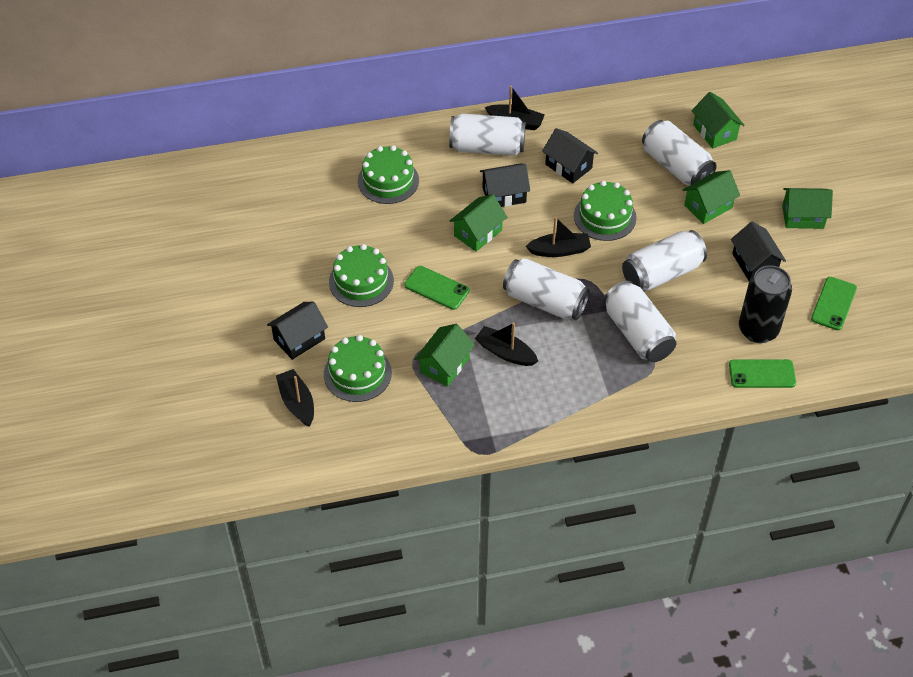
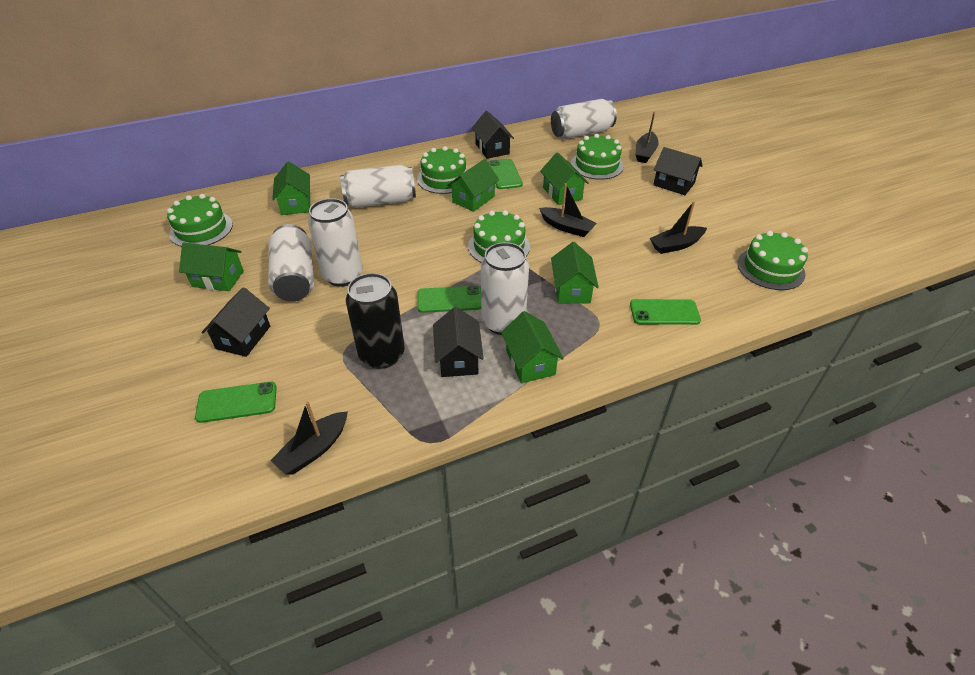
green cake: 4 -> 5
green house: 5 -> 6
green phone: 3 -> 4

